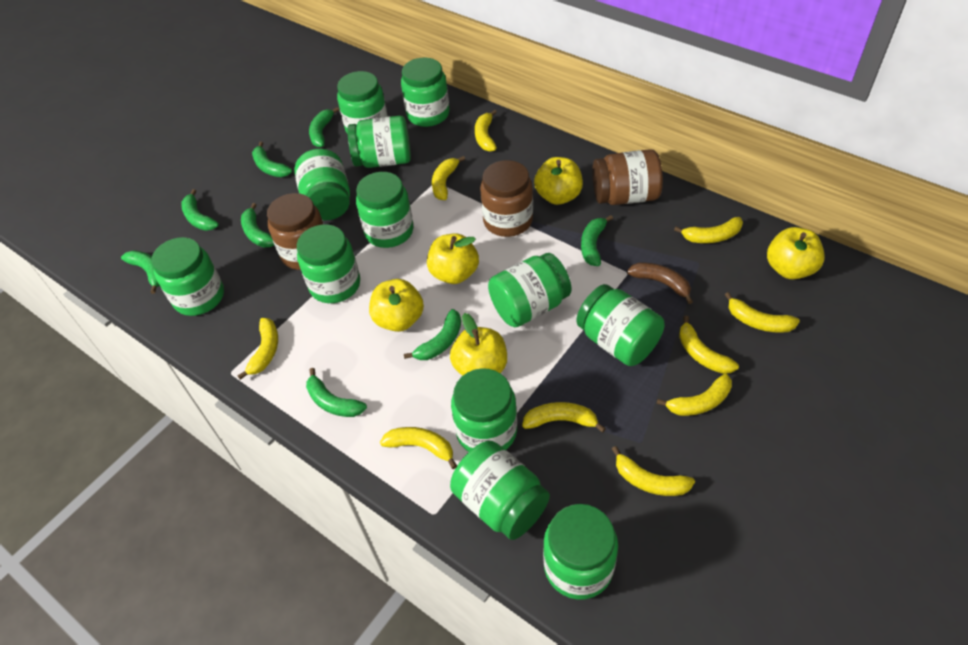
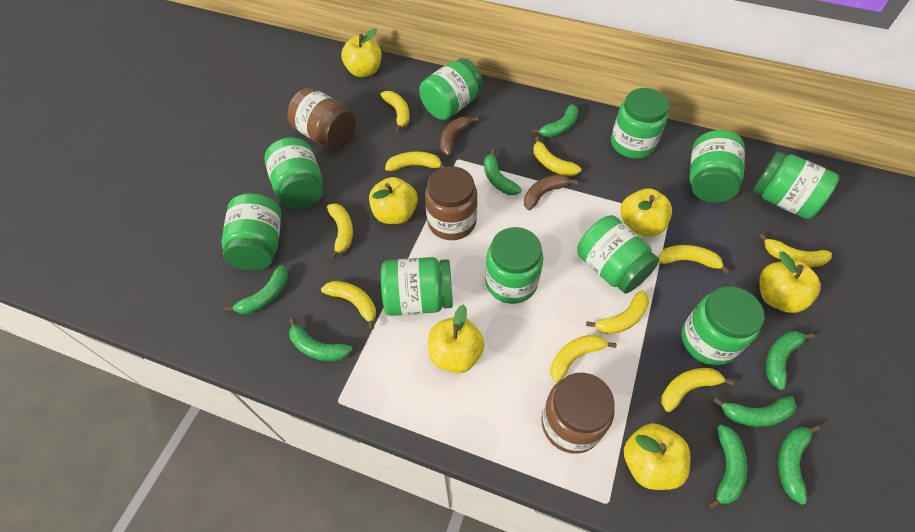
brown banana: 1 -> 2
green jar: 12 -> 10
yellow apple: 5 -> 6

